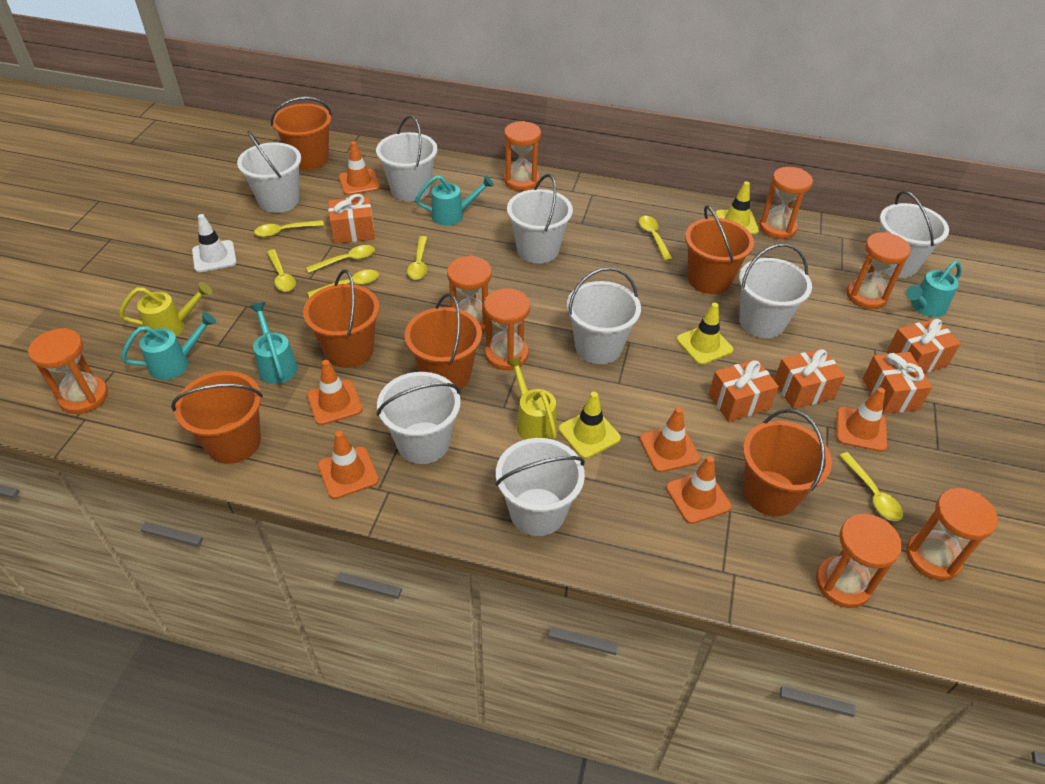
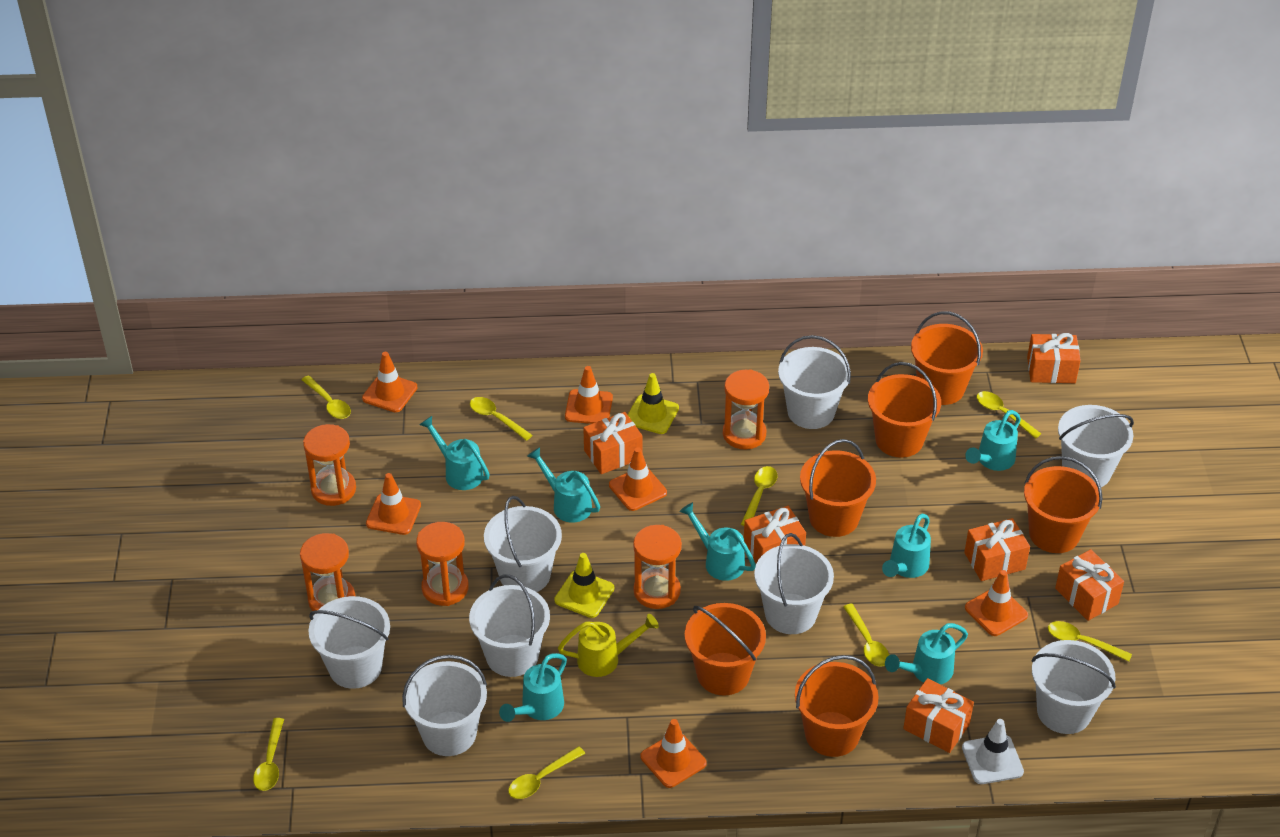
orange gift: 5 -> 6
orange hourglass: 8 -> 5
turquoise watering can: 4 -> 7
yellow spoon: 7 -> 8
yellow traffic cone: 3 -> 2
yellow watering can: 2 -> 1

